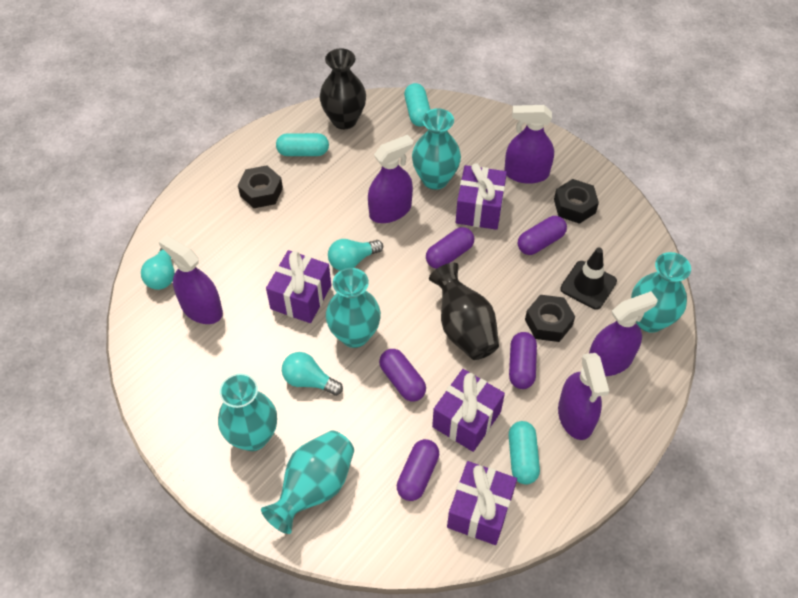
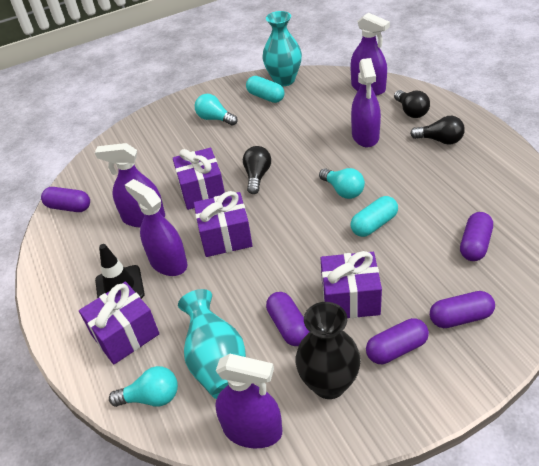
black light bulb: 0 -> 3
black nut: 3 -> 0
black vase: 2 -> 1
turquoise capsule: 3 -> 2
turquoise vase: 5 -> 2

